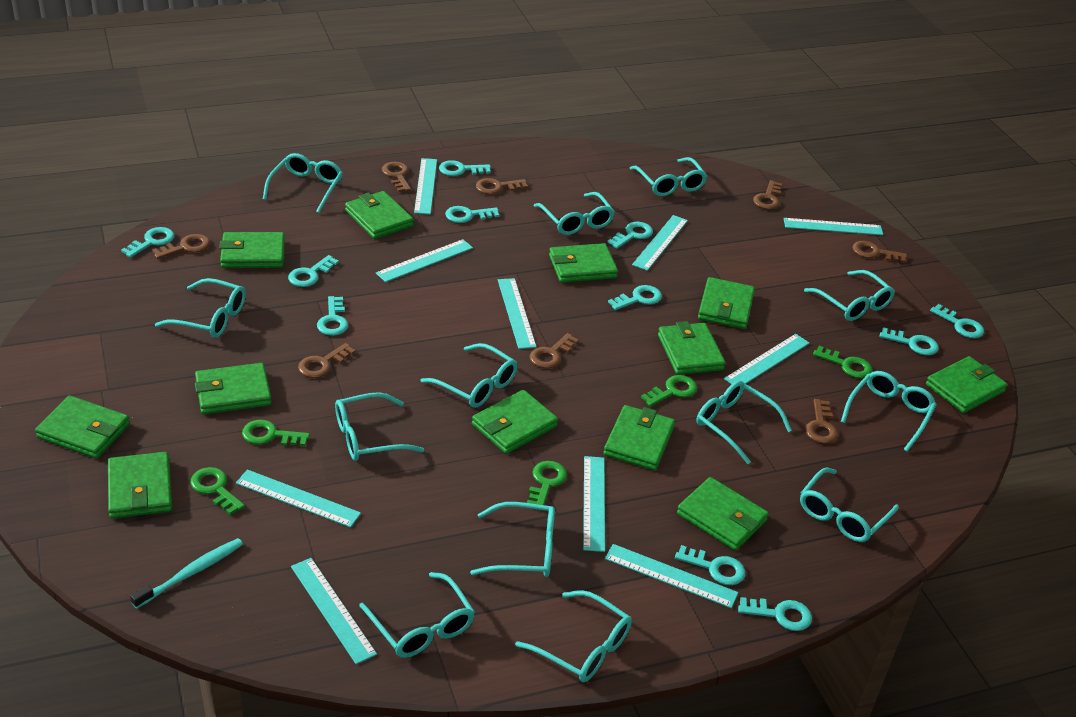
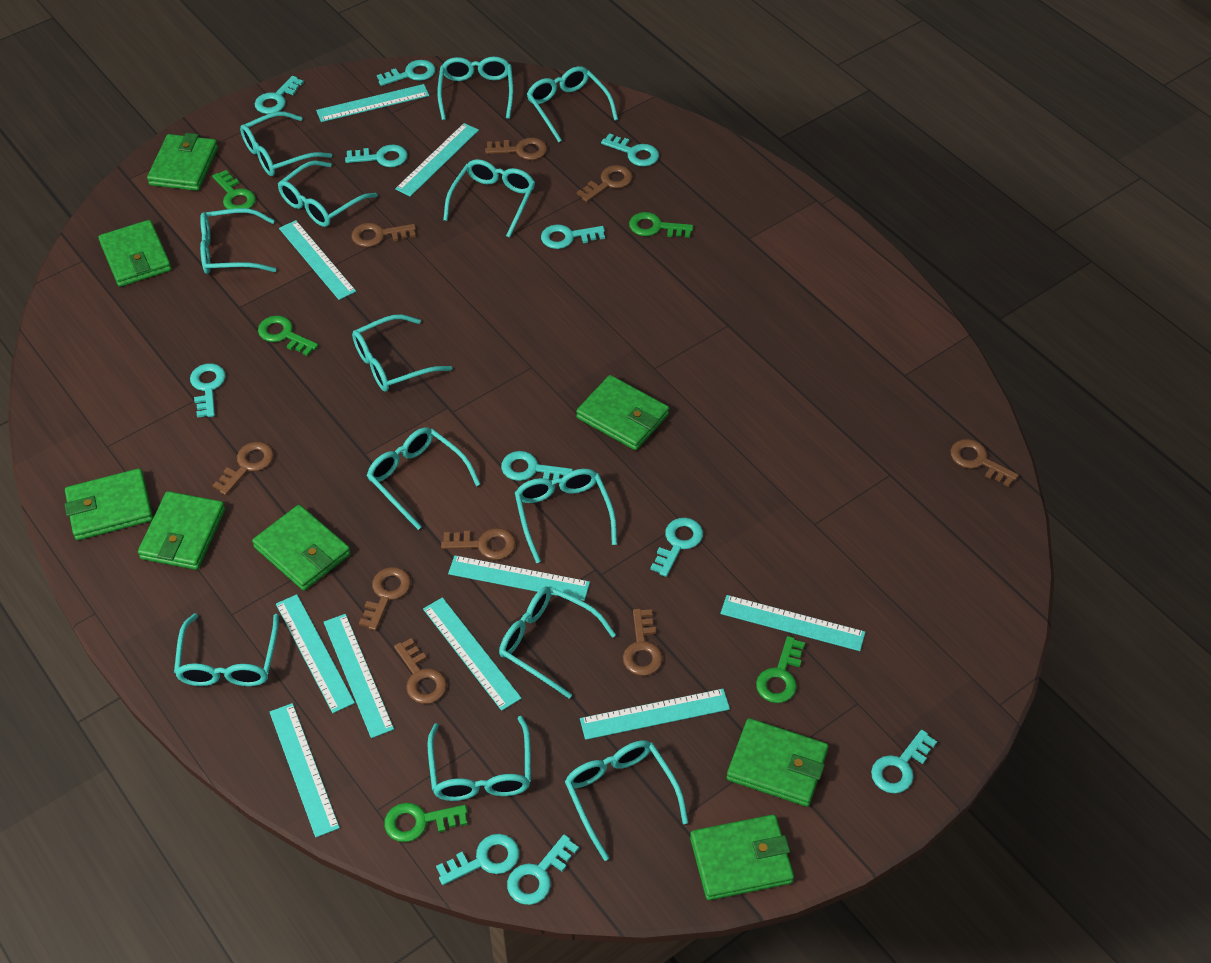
brown key: 8 -> 9
green wallet: 12 -> 8
turquoise toothbrush: 1 -> 0

